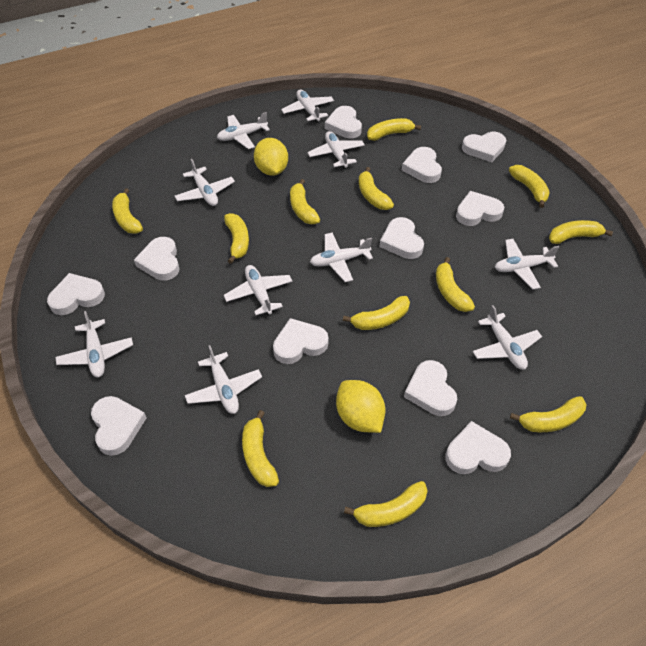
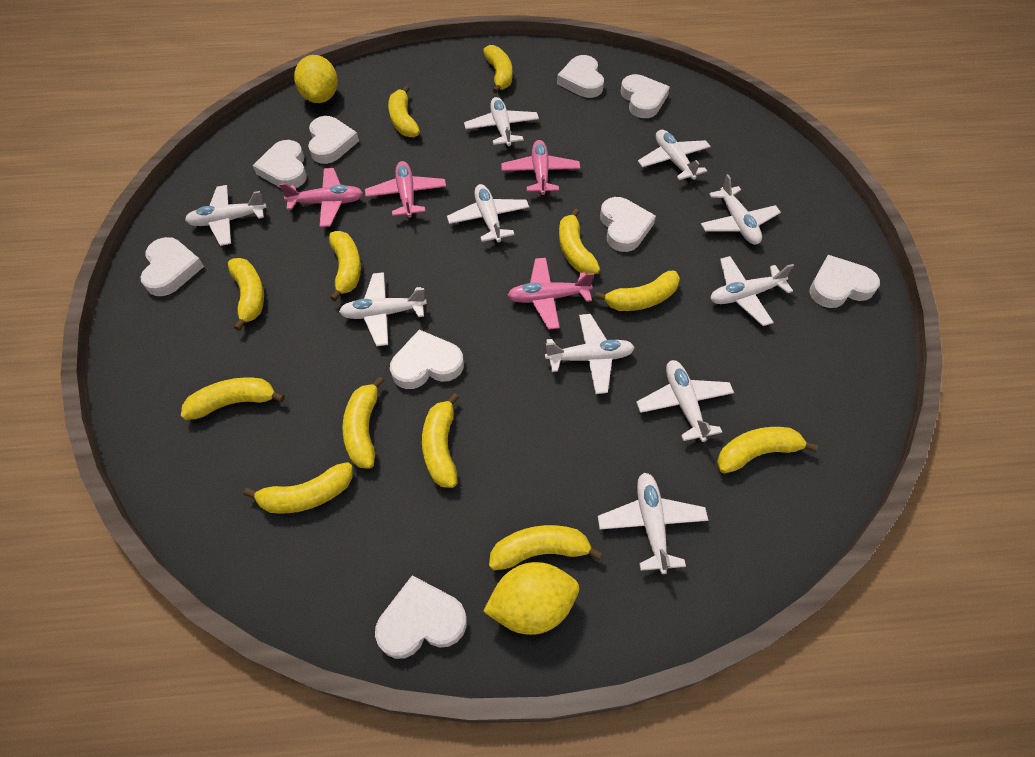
pink plane: 0 -> 4
white heart: 11 -> 9

